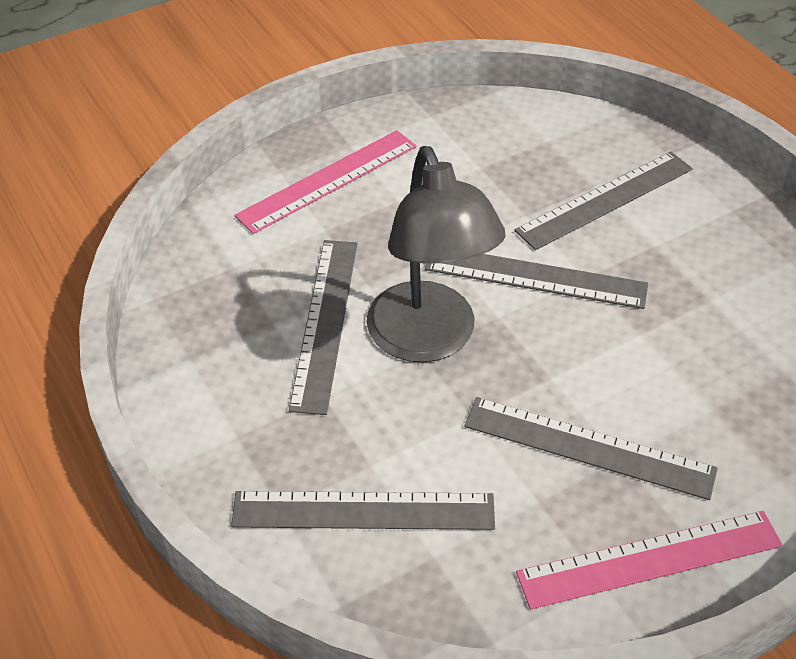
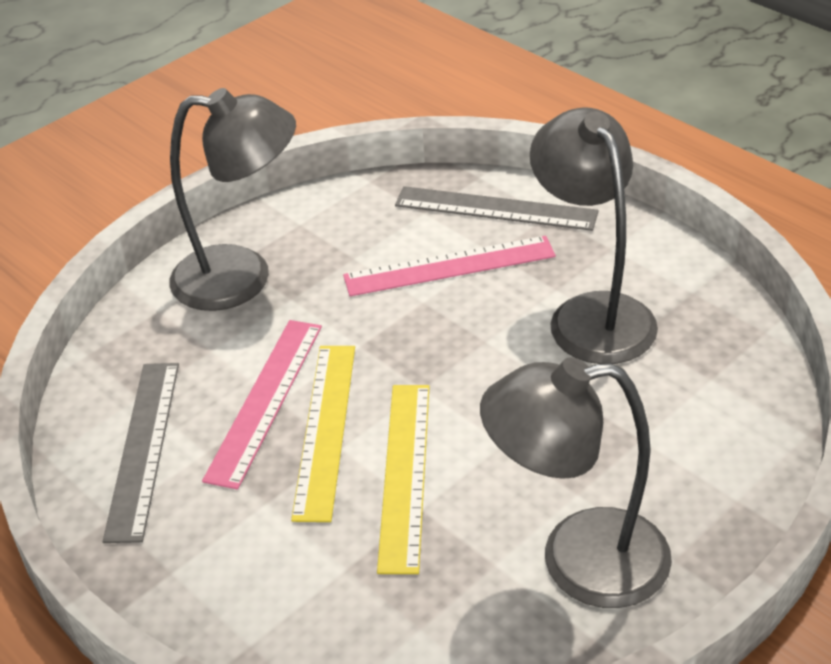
grey lamp: 1 -> 3
grey ruler: 5 -> 2
yellow ruler: 0 -> 2

